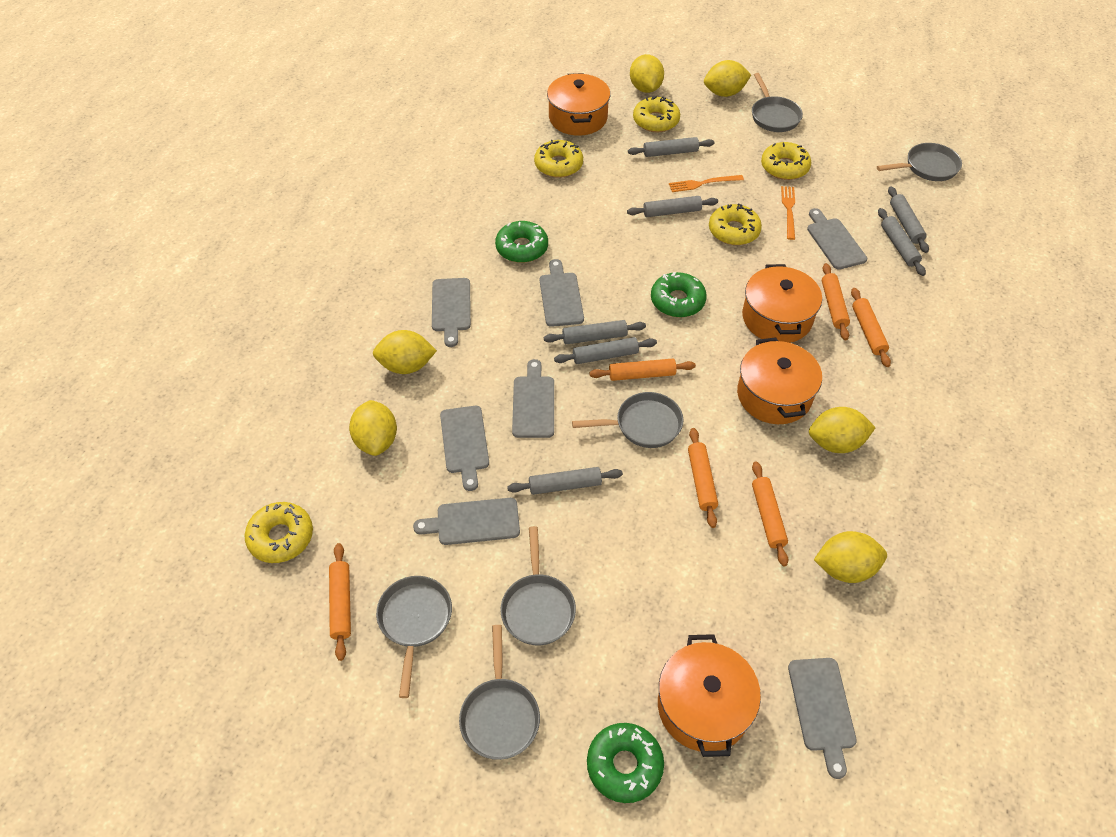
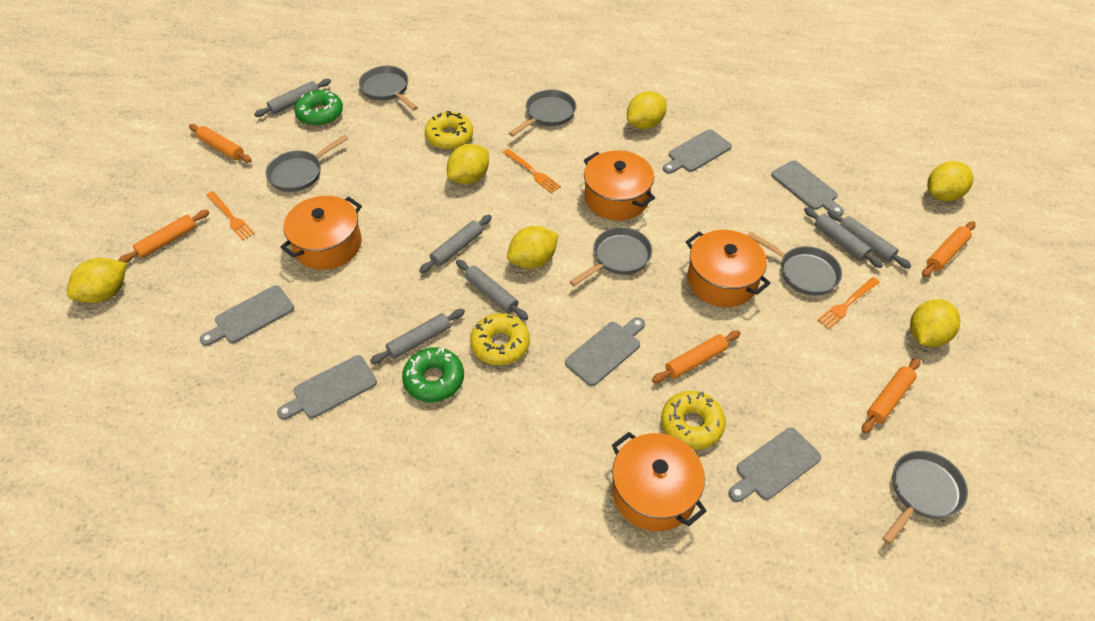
green donut: 3 -> 2
grey cutting board: 7 -> 6
grey rolling pin: 7 -> 6
orange fork: 2 -> 3
orange rolling pin: 6 -> 5
yellow donut: 5 -> 3

